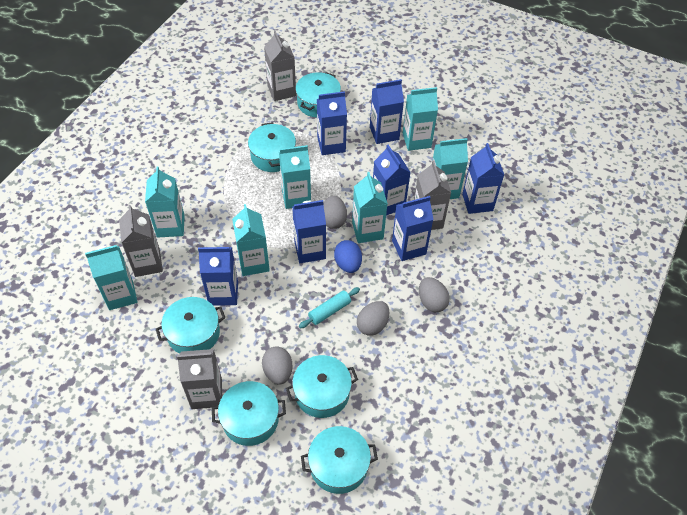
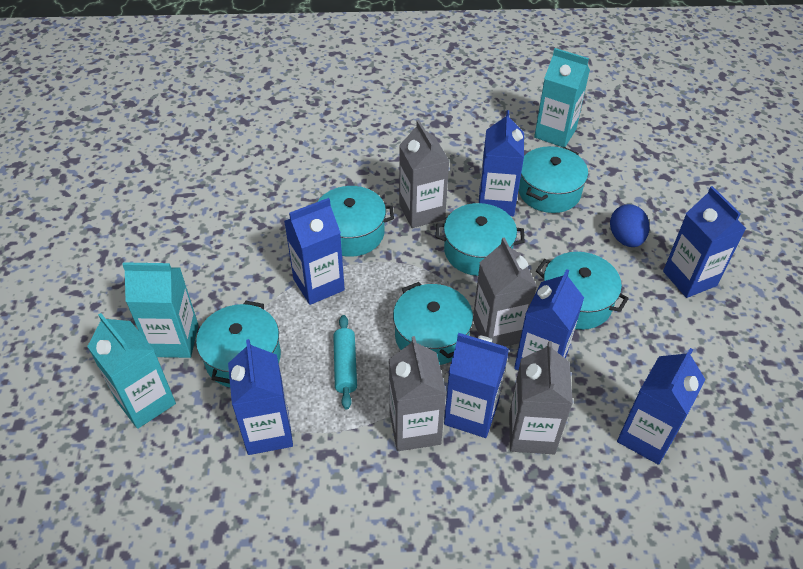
grey egg: 4 -> 0
turquoise carton: 7 -> 3

